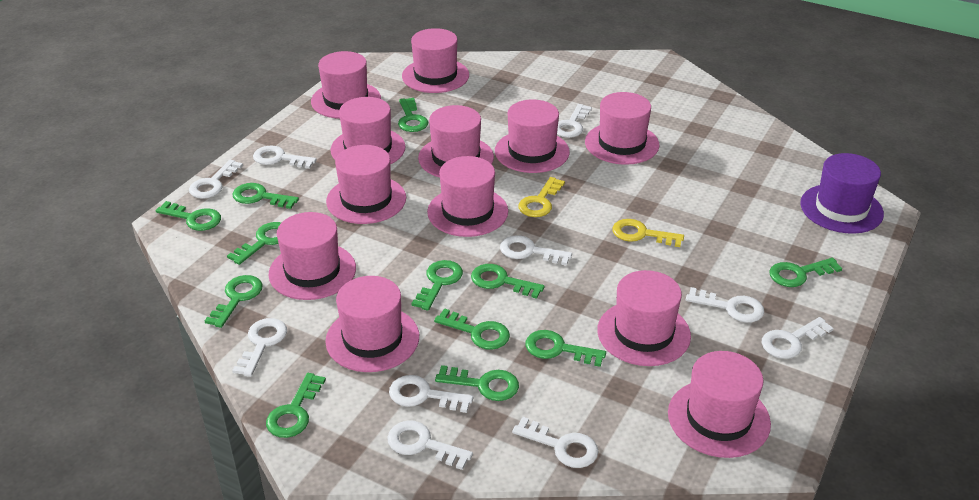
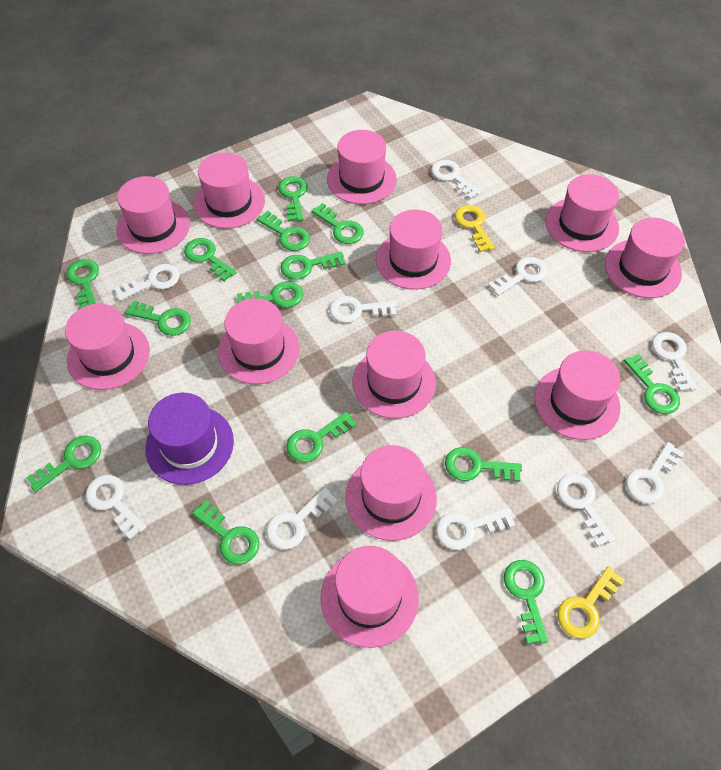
green key: 12 -> 14

